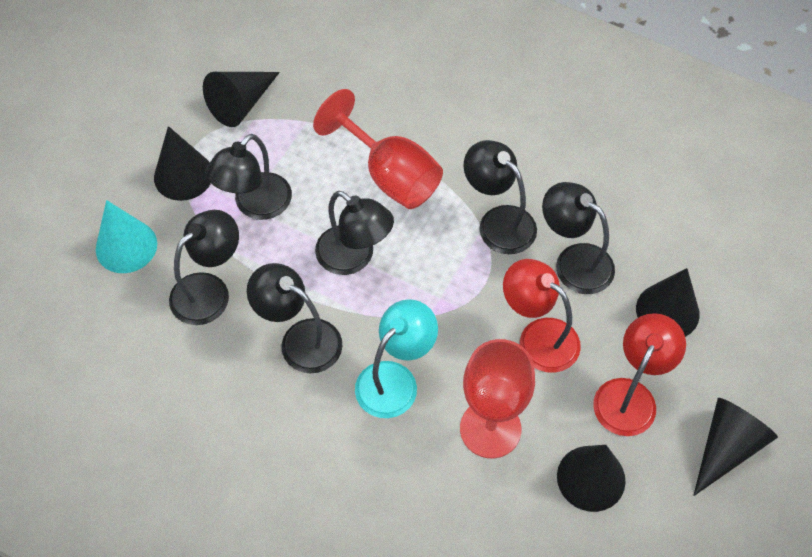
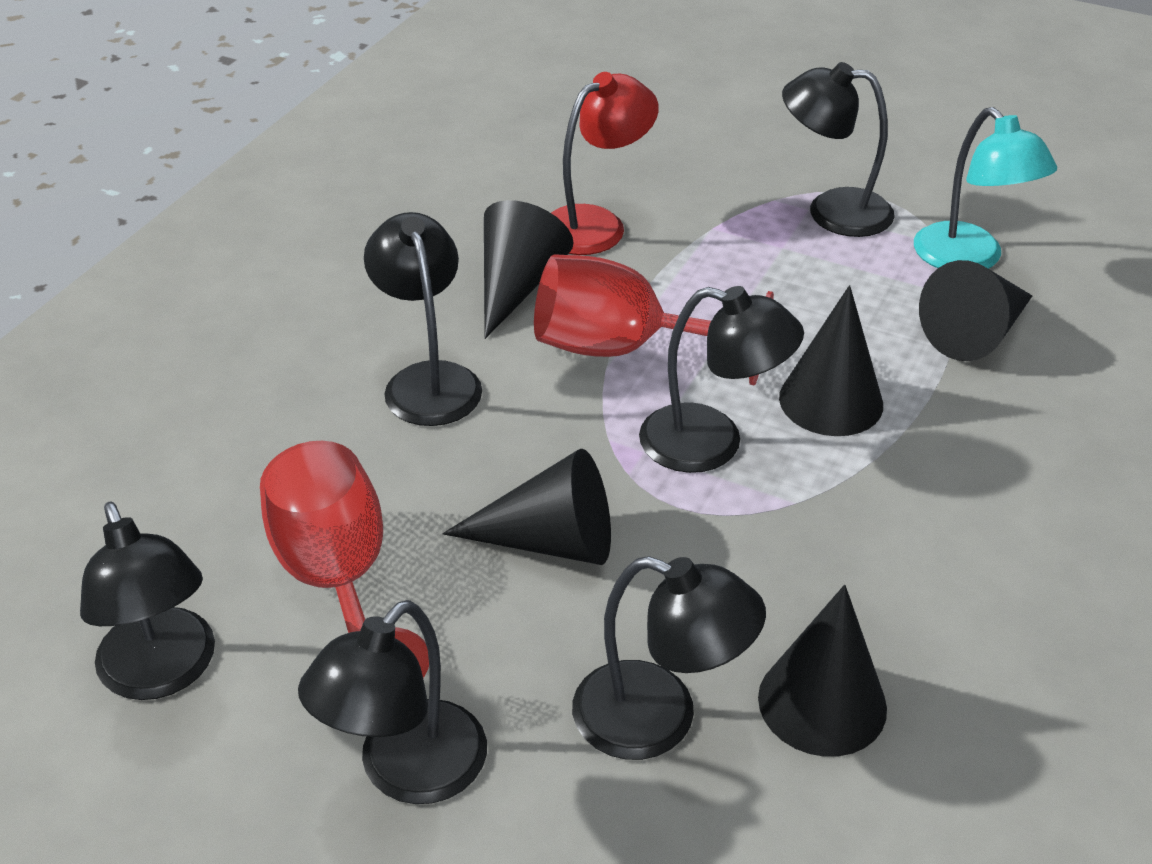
red lamp: 2 -> 1
turquoise cone: 1 -> 0

